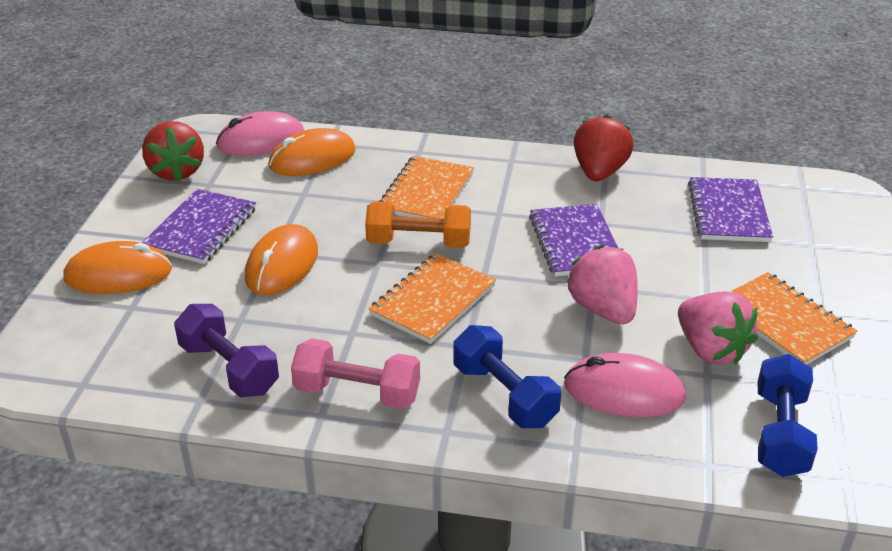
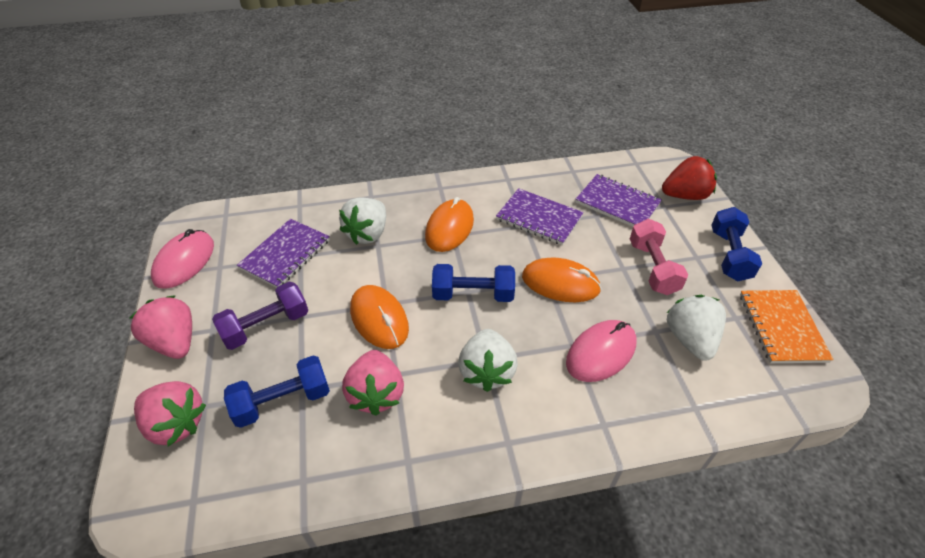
blue dumbbell: 2 -> 3
orange dumbbell: 1 -> 0
orange notebook: 3 -> 1
pink strawberry: 2 -> 3
red strawberry: 2 -> 1
white strawberry: 0 -> 3

